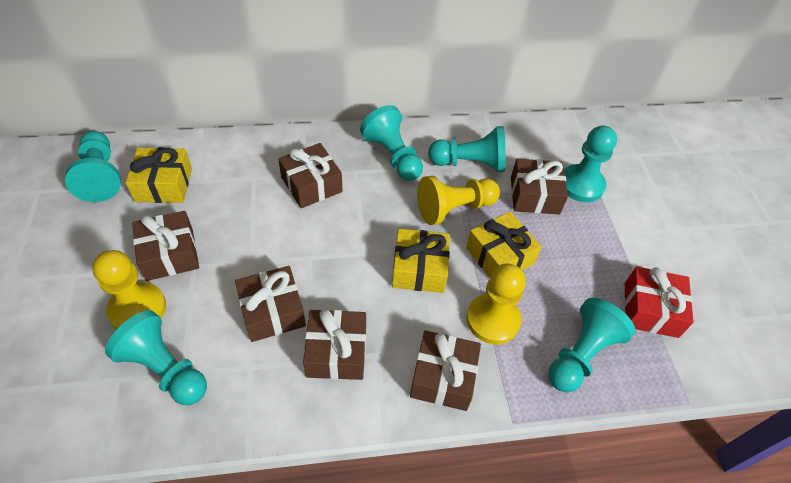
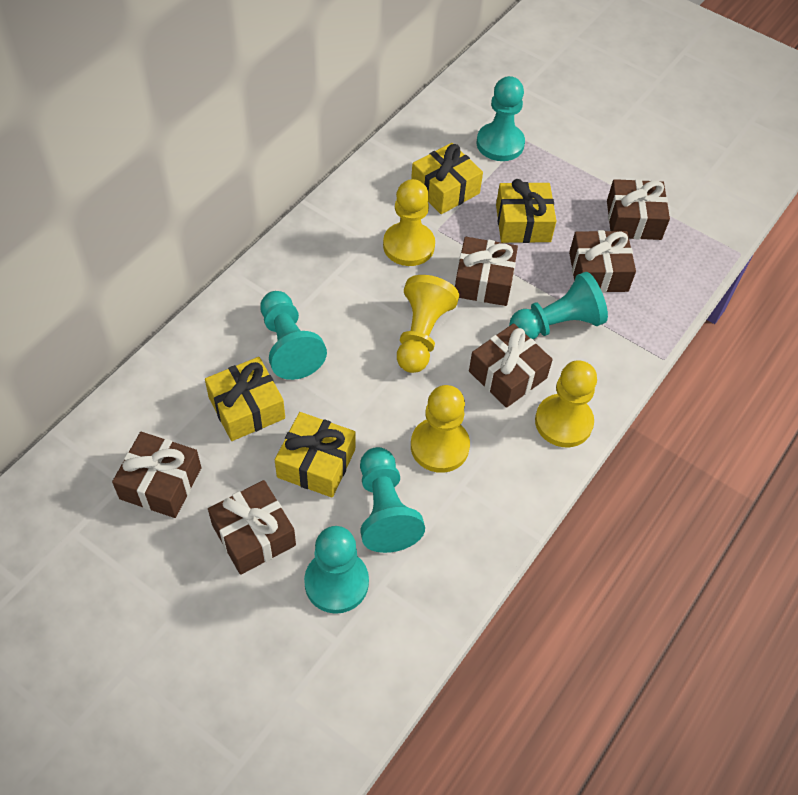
red gift: 1 -> 0
turquoise pawn: 6 -> 5
yellow gift: 3 -> 4
yellow pawn: 3 -> 4

